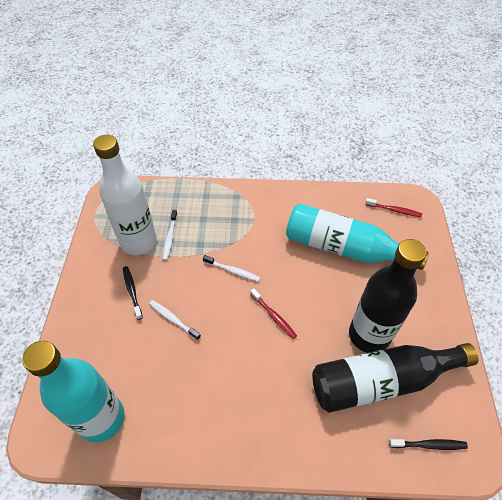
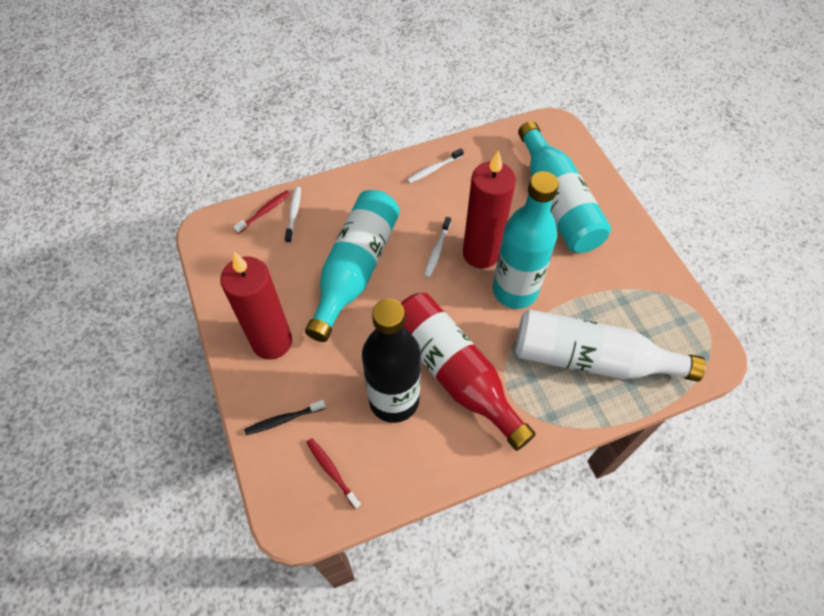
black bottle: 2 -> 1
black toothbrush: 2 -> 1
red bottle: 0 -> 1
red candle: 0 -> 2
turquoise bottle: 2 -> 3

